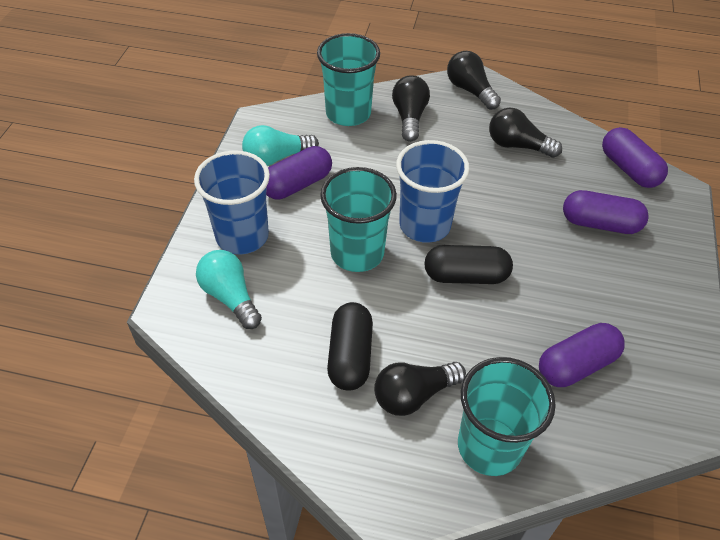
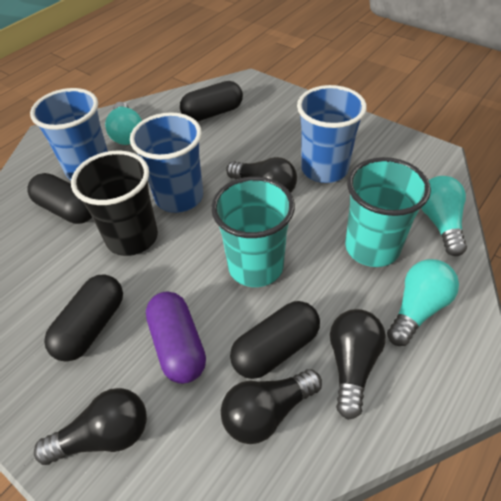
black capsule: 2 -> 4
black cup: 0 -> 1
blue cup: 2 -> 3
purple capsule: 4 -> 1
turquoise cup: 3 -> 2
turquoise light bulb: 2 -> 3

